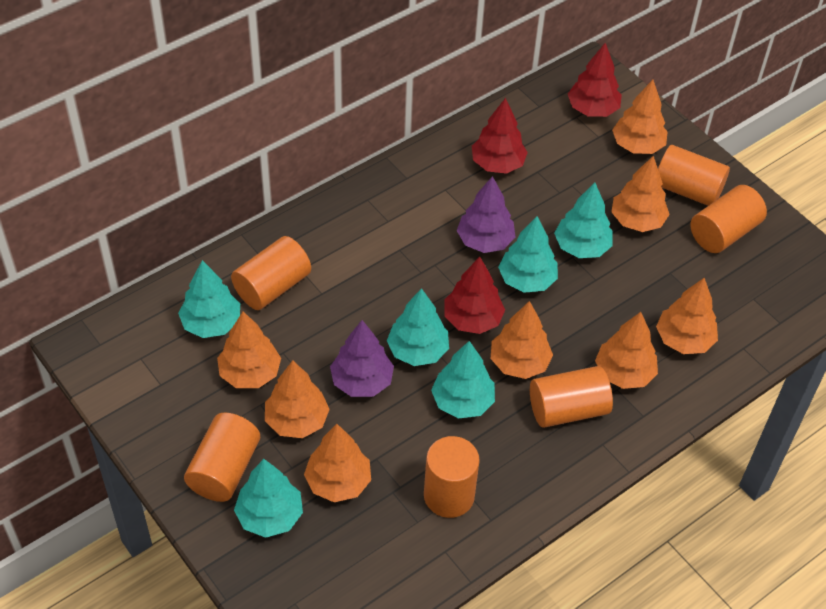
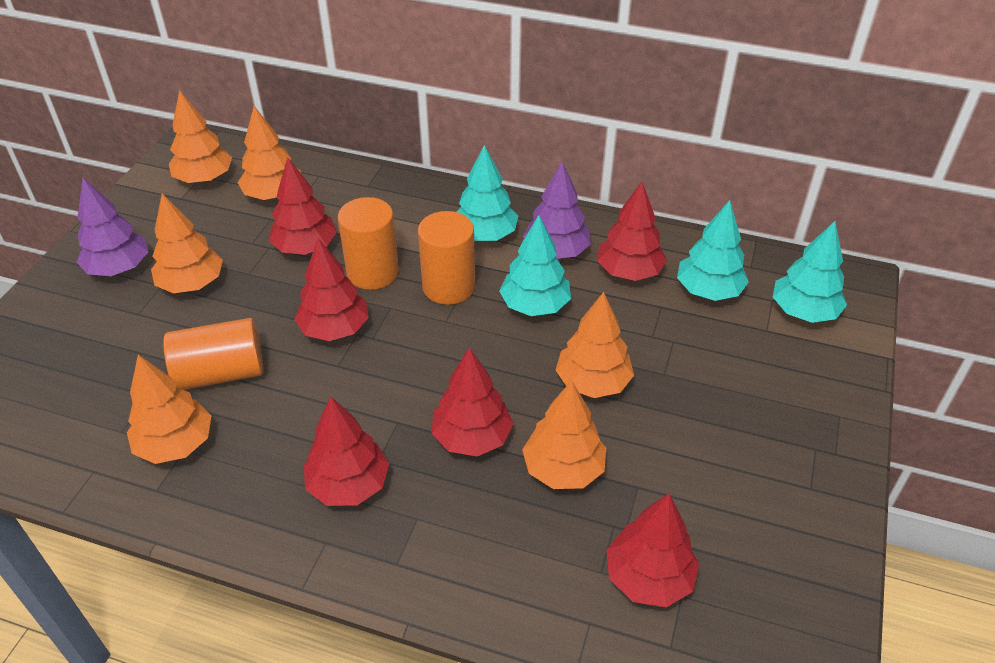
orange cylinder: 6 -> 3
orange tree: 8 -> 6
red tree: 3 -> 6
turquoise tree: 6 -> 4

